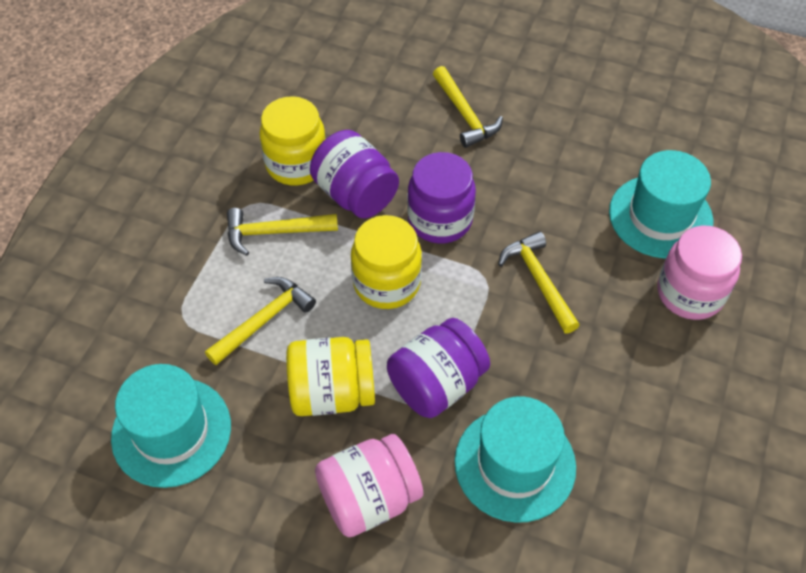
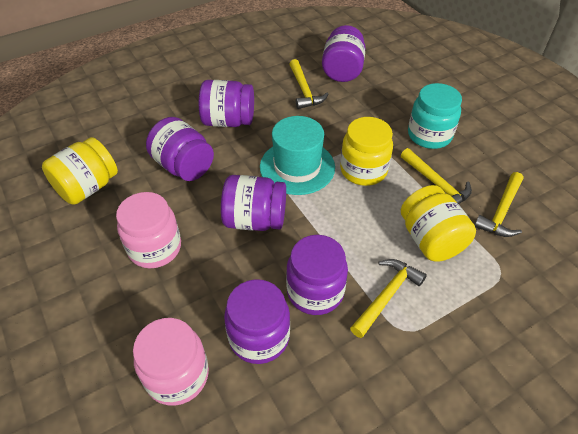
purple jar: 3 -> 6
turquoise hat: 3 -> 1
turquoise jar: 0 -> 1

